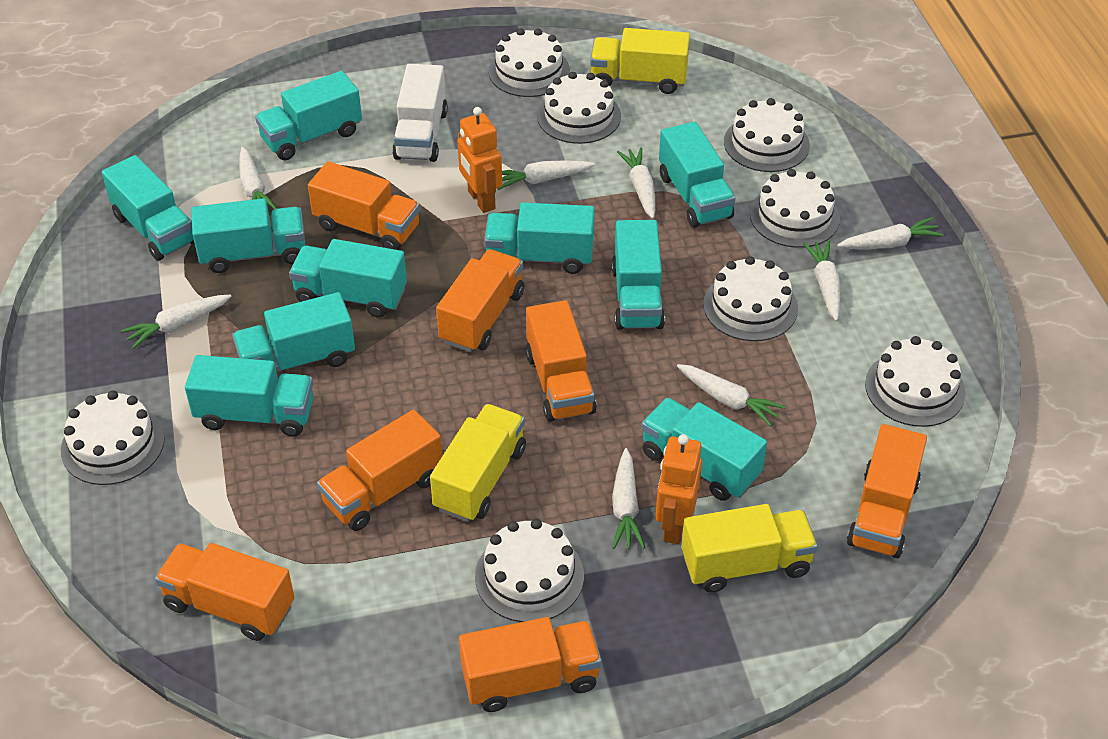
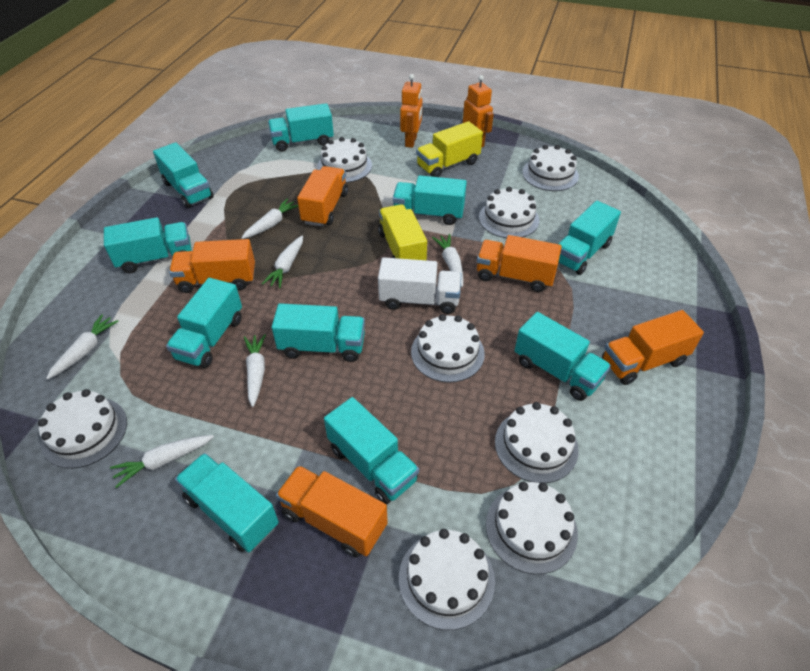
orange truck: 7 -> 5
white carrot: 8 -> 6
yellow truck: 3 -> 2

